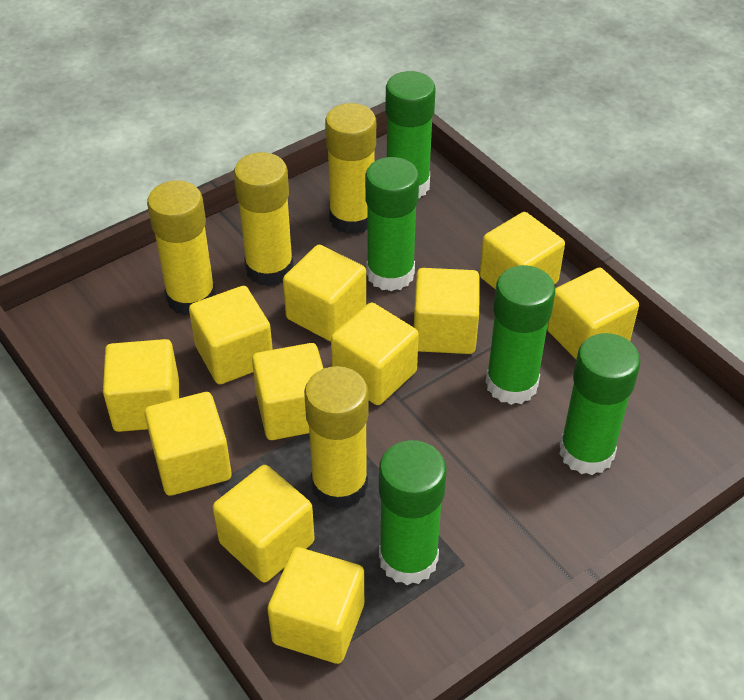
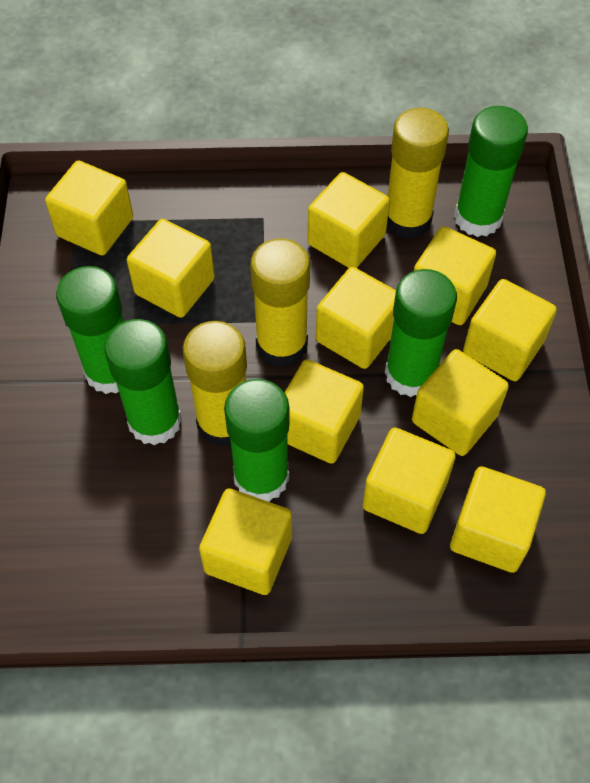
yellow glue stick: 4 -> 3

